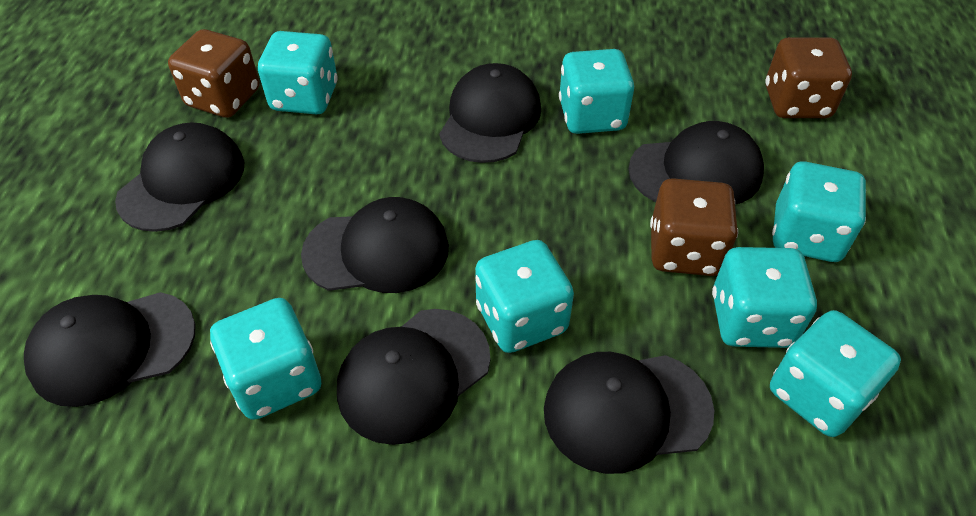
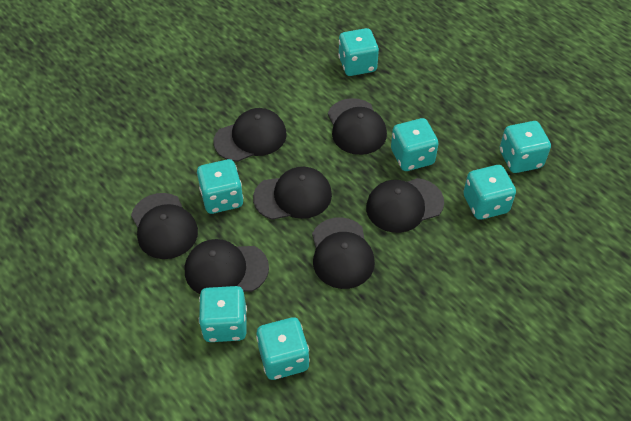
brown dice: 3 -> 0

